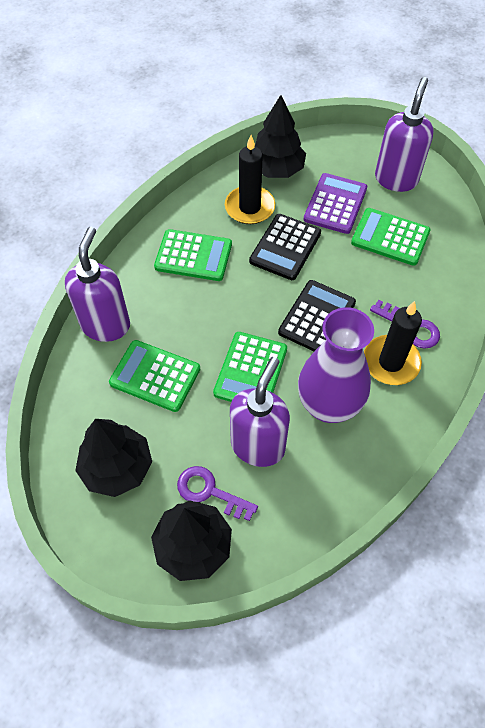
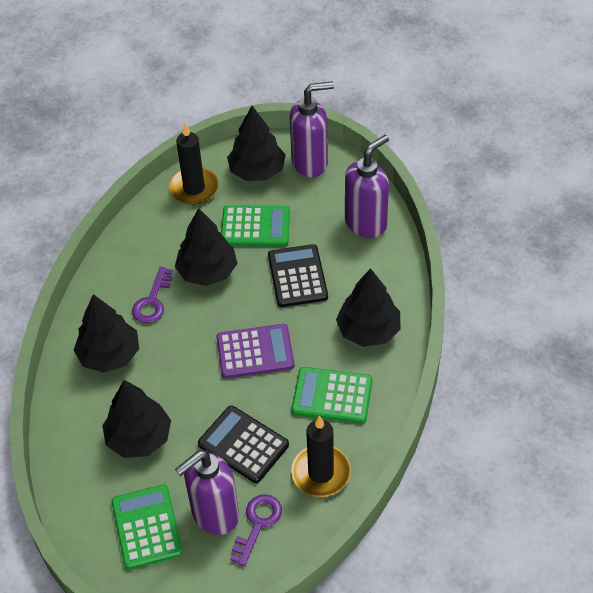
black tree: 3 -> 5
green calculator: 4 -> 3
purple vase: 1 -> 0

